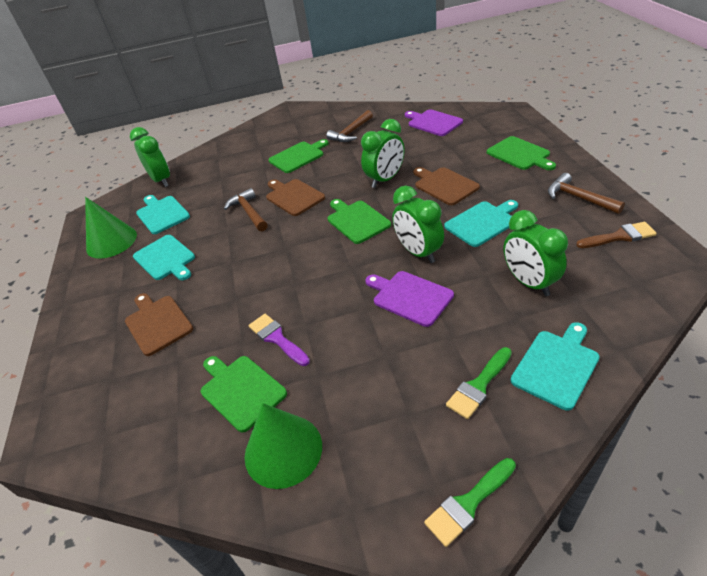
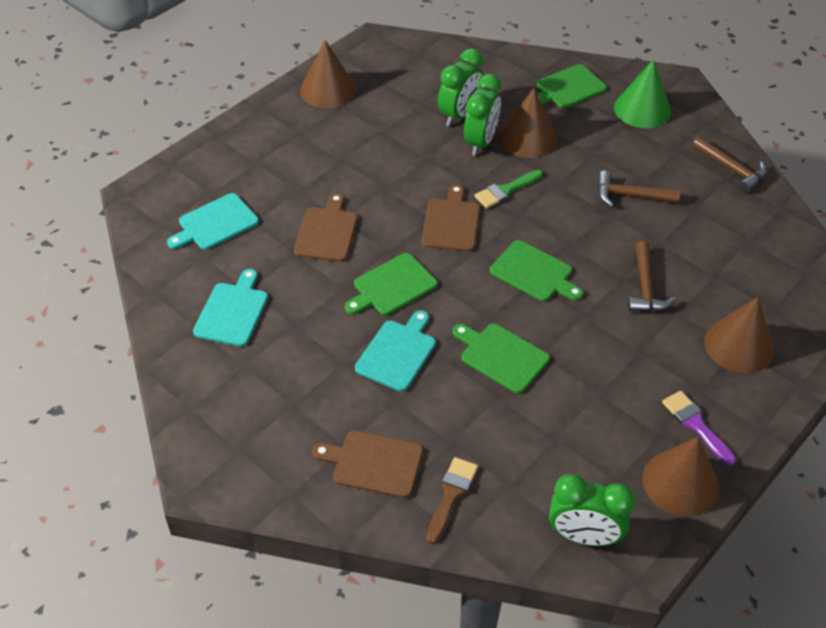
brown cone: 0 -> 4
green brush: 2 -> 1
green clock: 4 -> 3
green cone: 2 -> 1
purple cutting board: 2 -> 0
turquoise cutting board: 4 -> 3

